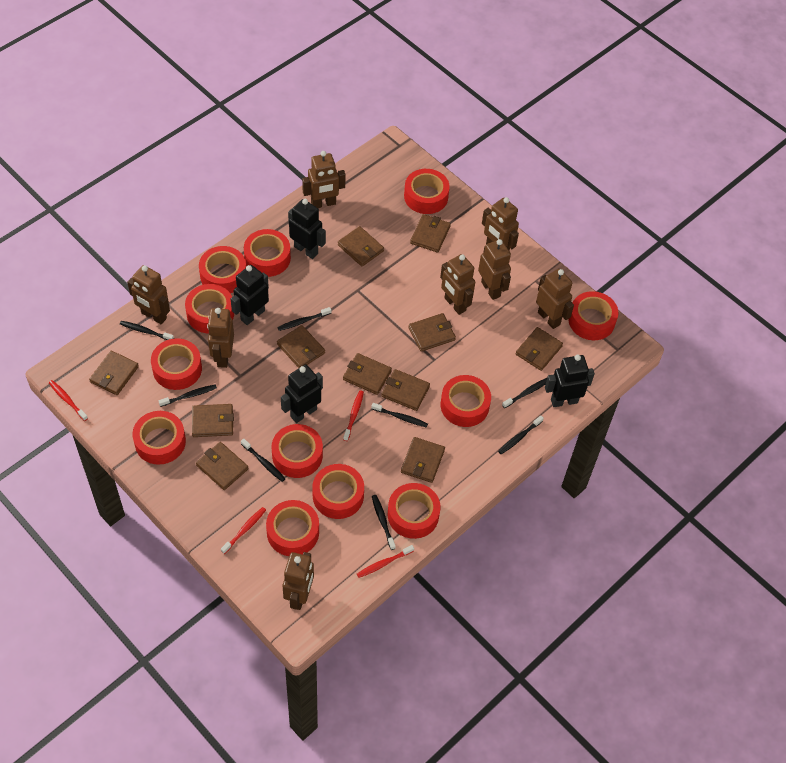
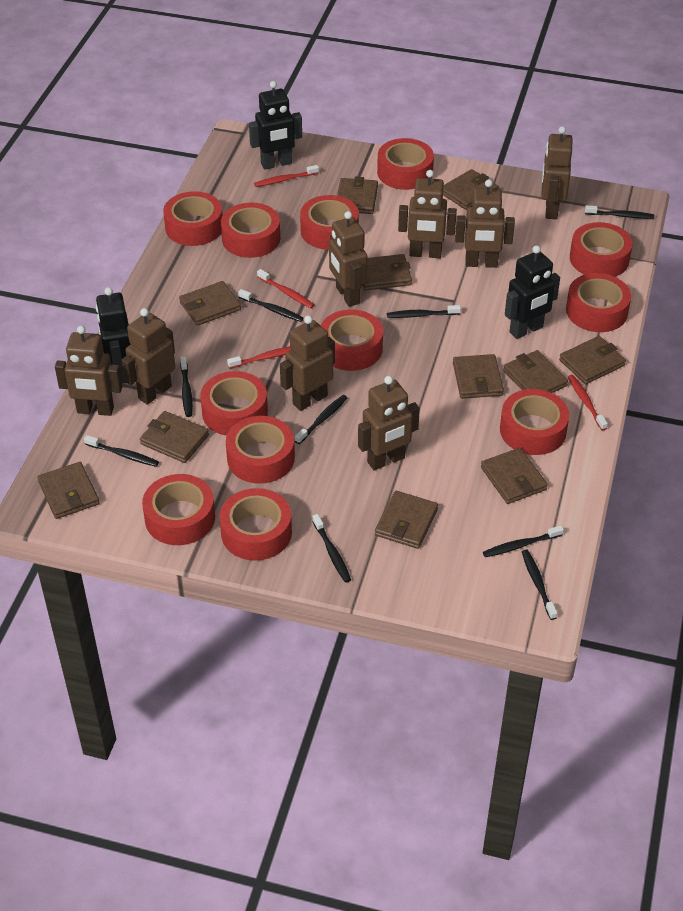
black robot: 4 -> 3
black toothbrush: 8 -> 9

